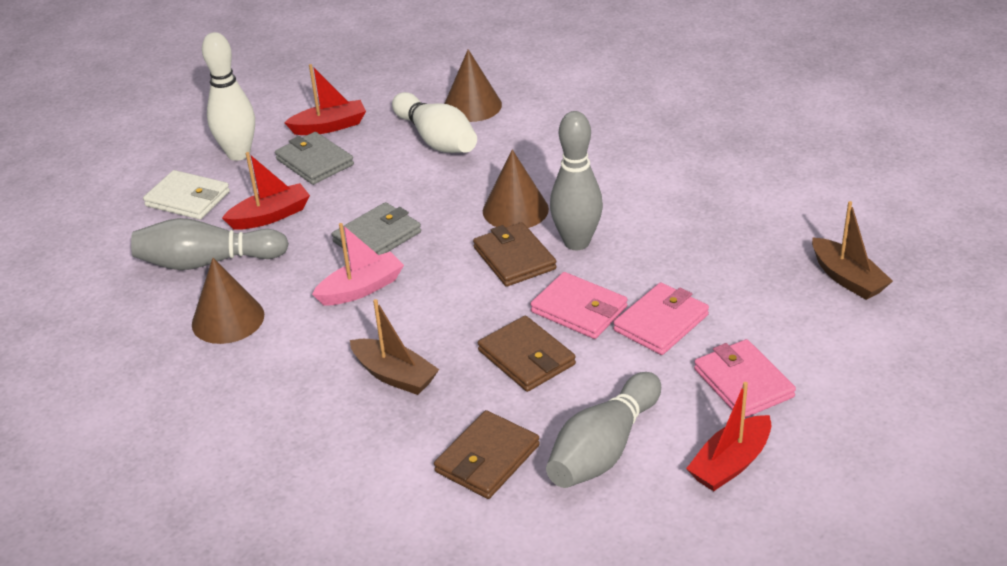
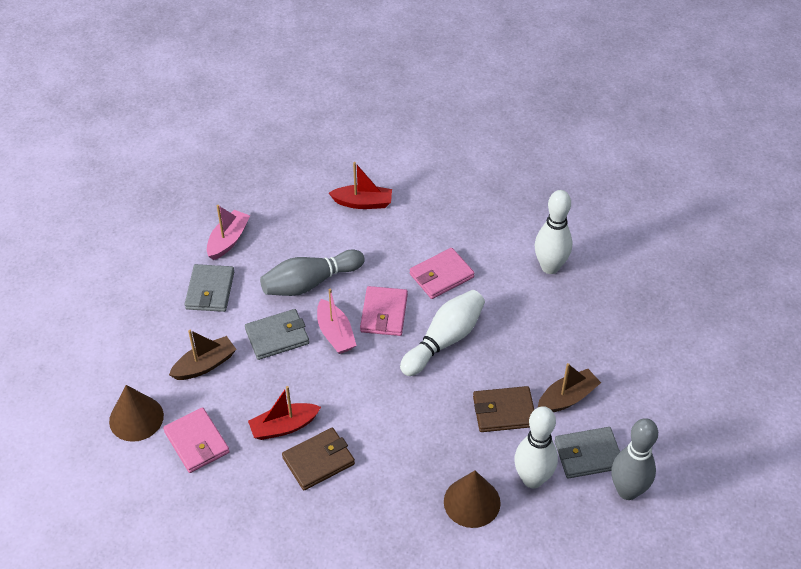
brown cone: 3 -> 2
brown wallet: 3 -> 2
grey bowling pin: 3 -> 2
grey wallet: 2 -> 3
pink boat: 1 -> 2
red boat: 3 -> 2
white bowling pin: 2 -> 3
white wallet: 1 -> 0

